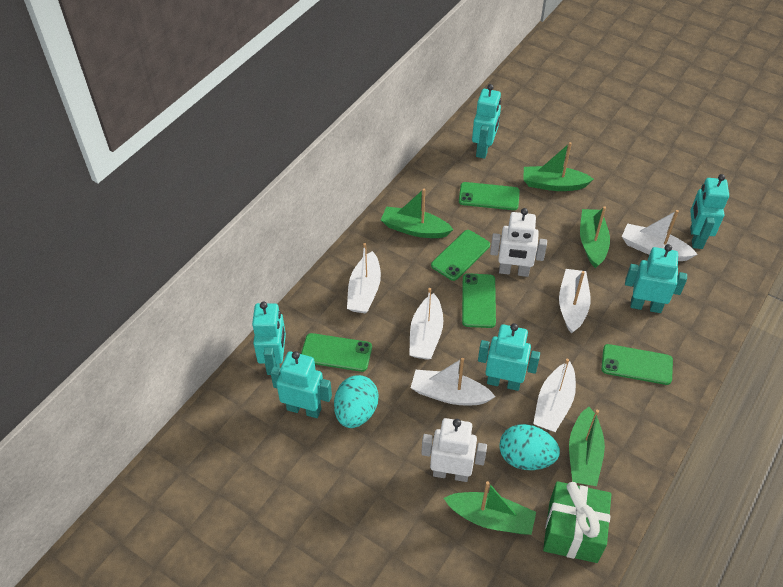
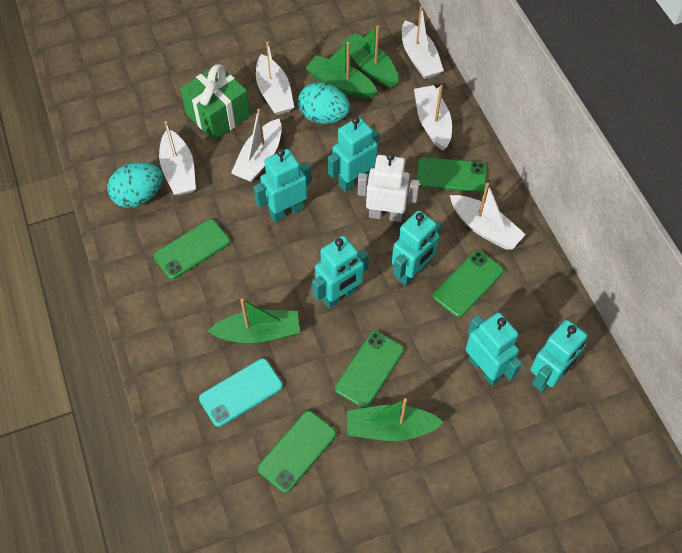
green boat: 5 -> 4
turquoise phone: 0 -> 1
white robot: 2 -> 1

